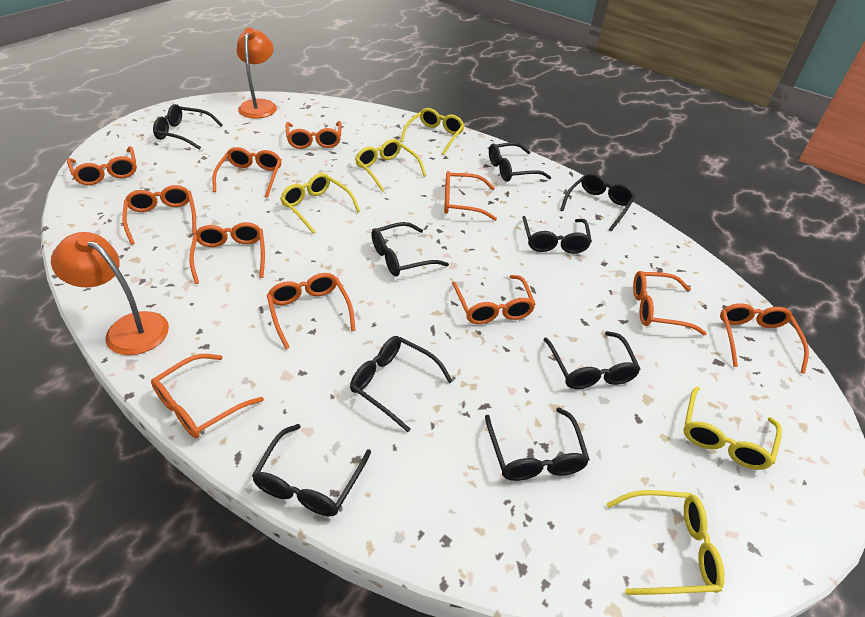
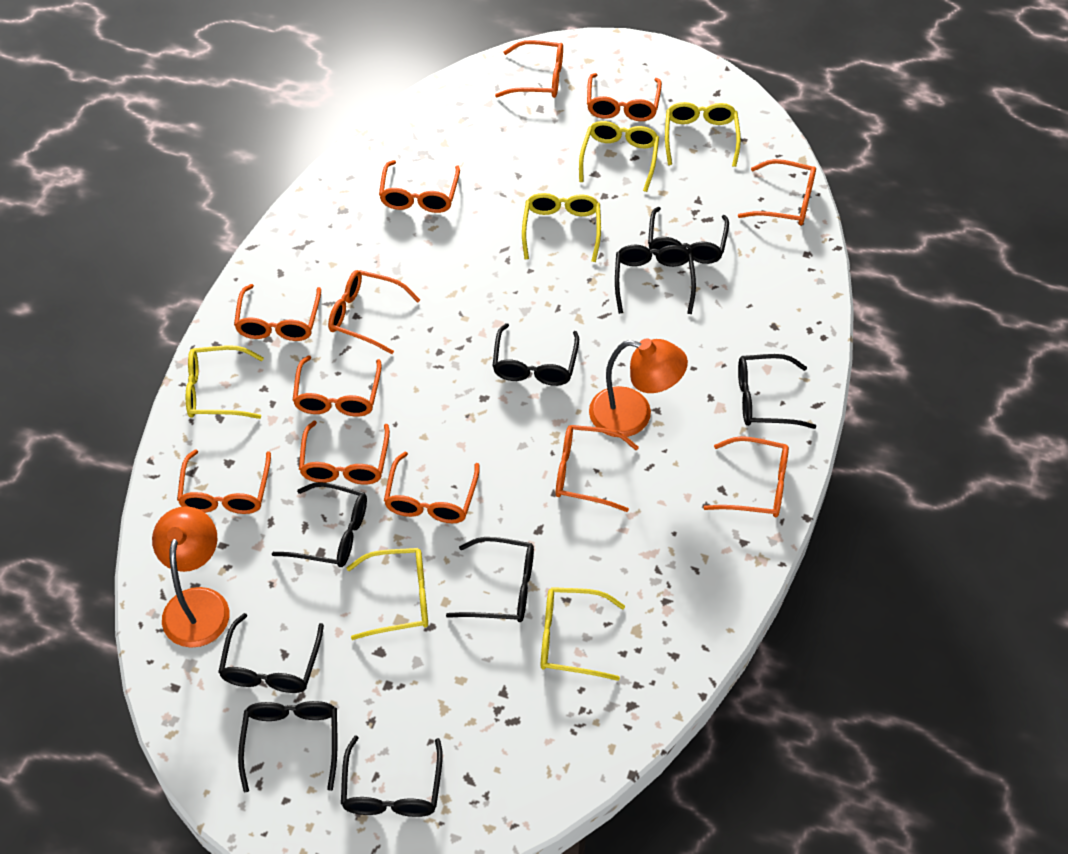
orange glasses: 11 -> 12
yellow glasses: 5 -> 6

